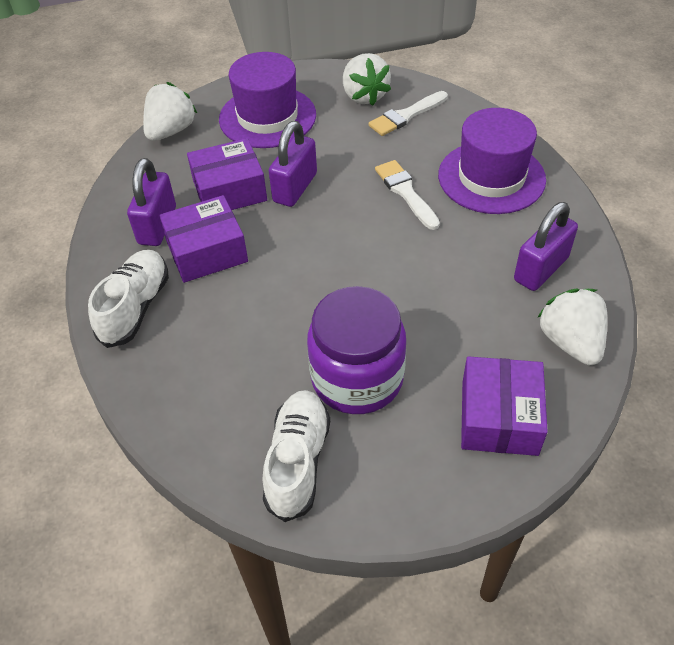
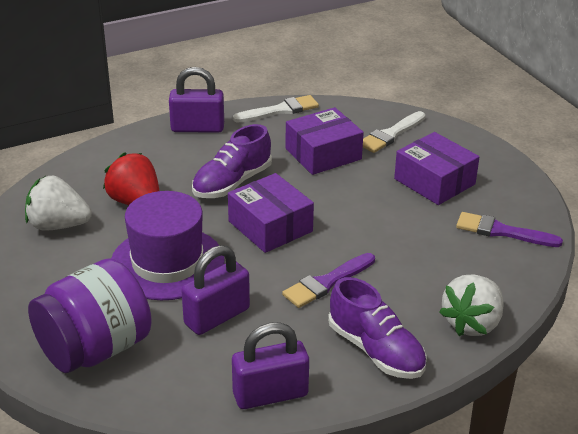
purple brush: 0 -> 2
purple hat: 2 -> 1
purple shoe: 0 -> 2
red strawberry: 0 -> 1
white shoe: 2 -> 0
white strawberry: 3 -> 2

